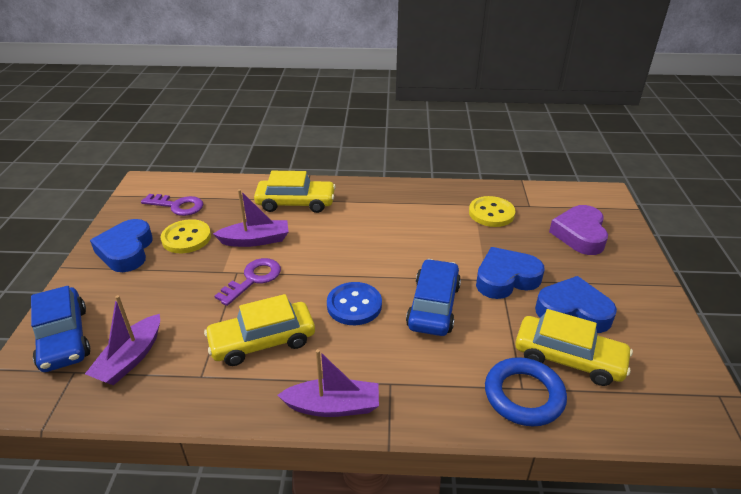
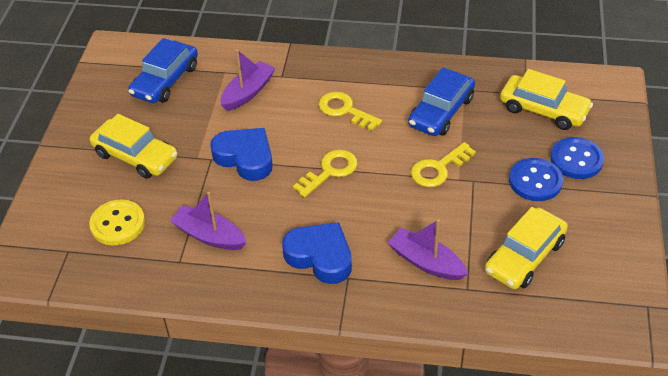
blue button: 1 -> 2
blue heart: 3 -> 2
blue ring: 1 -> 0
purple heart: 1 -> 0
purple key: 2 -> 0
yellow button: 2 -> 1
yellow key: 0 -> 3

